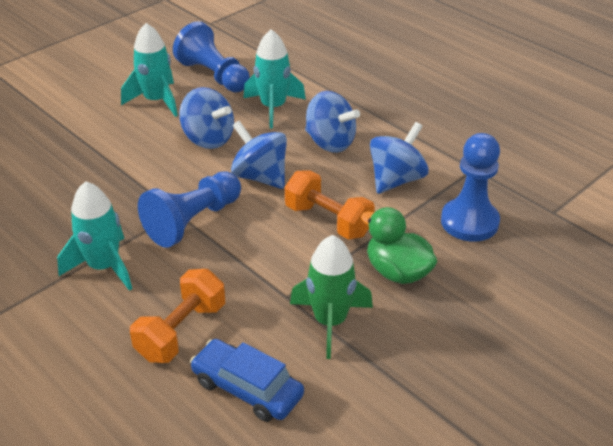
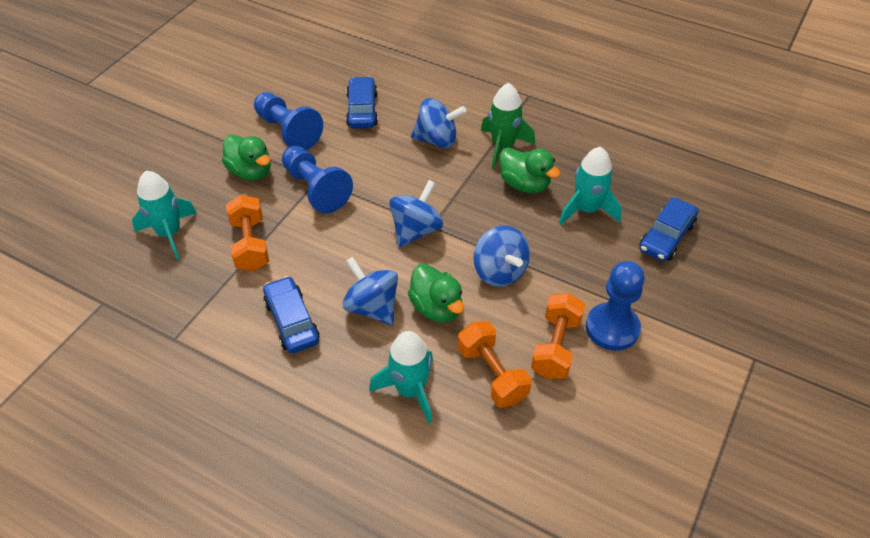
blue car: 1 -> 3
green duck: 1 -> 3
orange dumbbell: 2 -> 3

